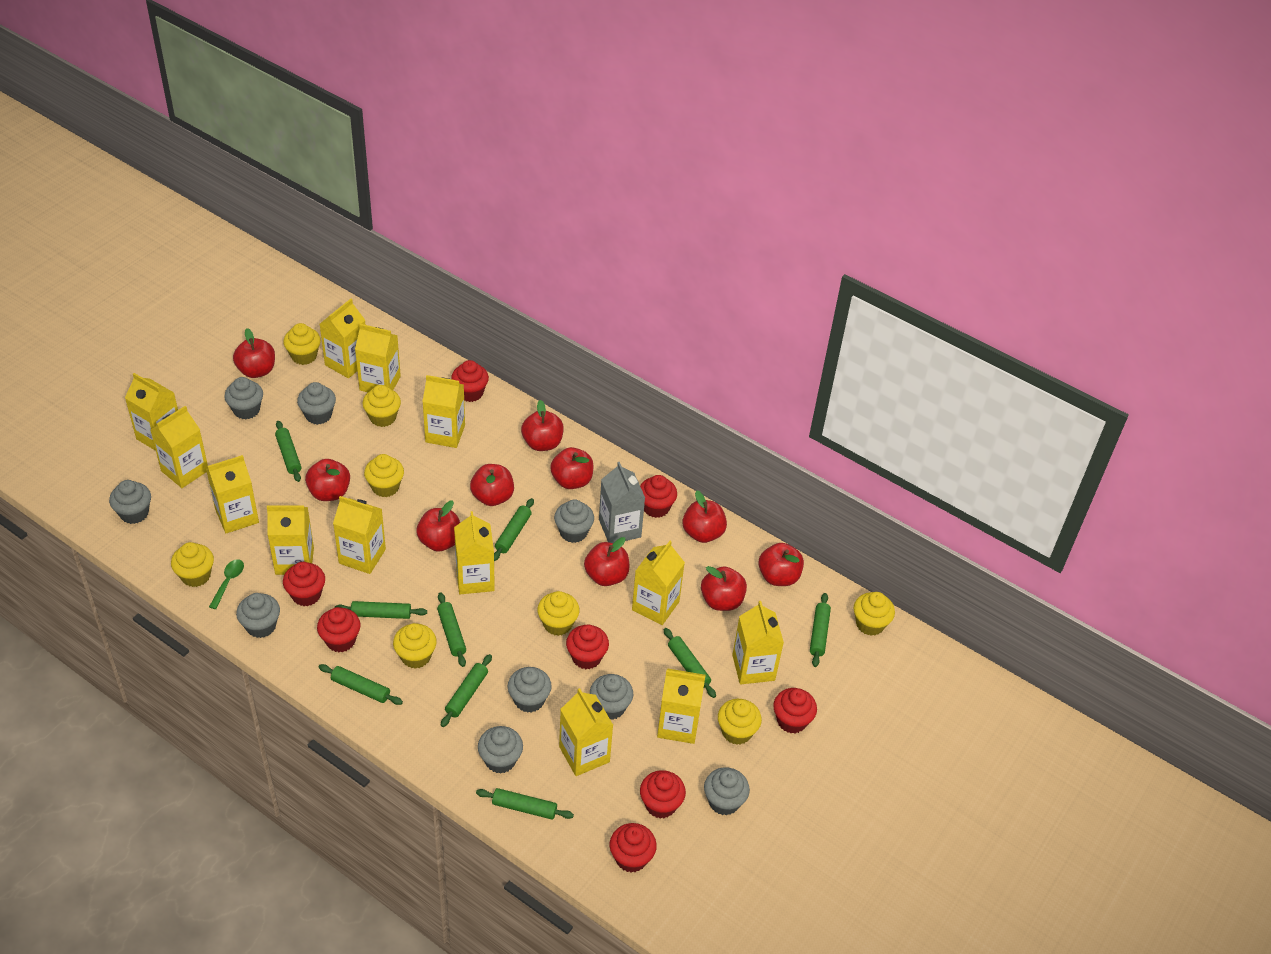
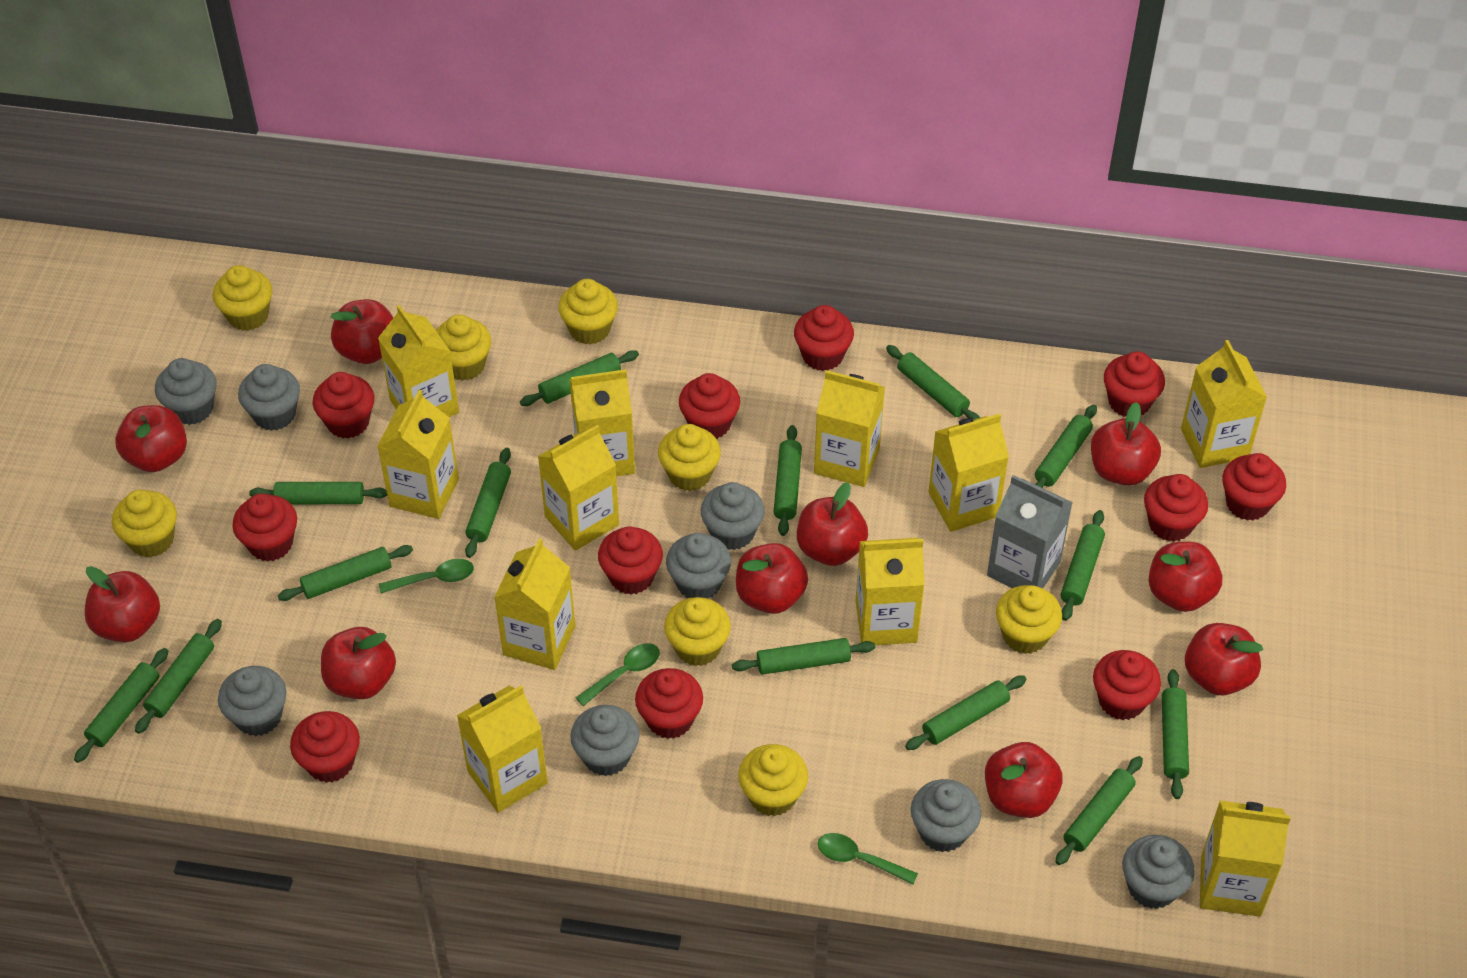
green rolling pin: 9 -> 14
green spoon: 1 -> 3
grey cupcake: 9 -> 8
red cupcake: 8 -> 11
yellow carton: 13 -> 11

